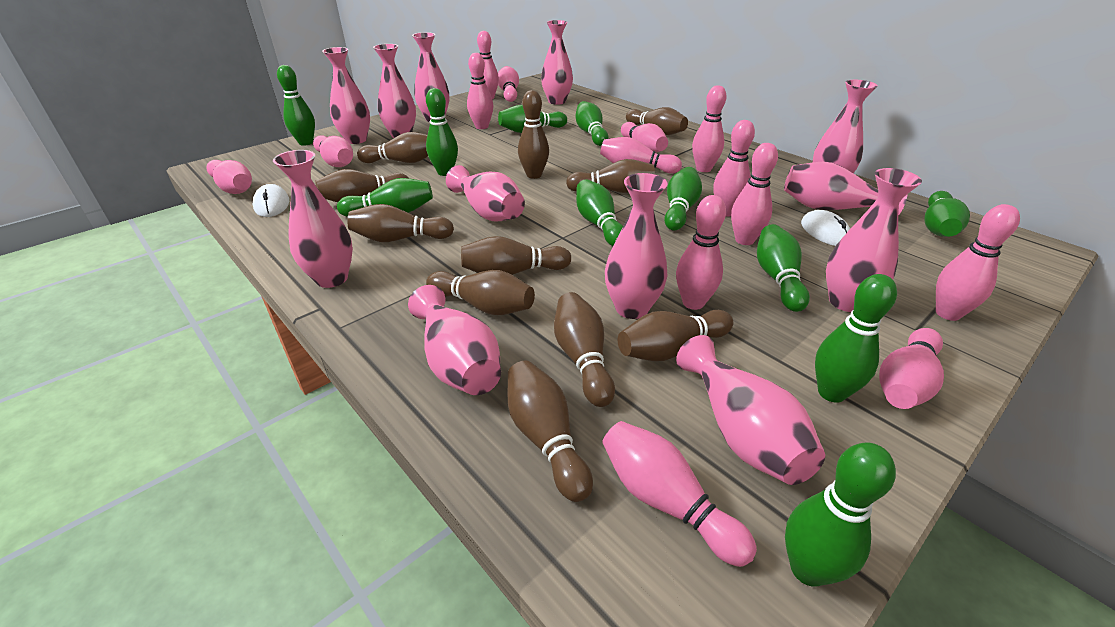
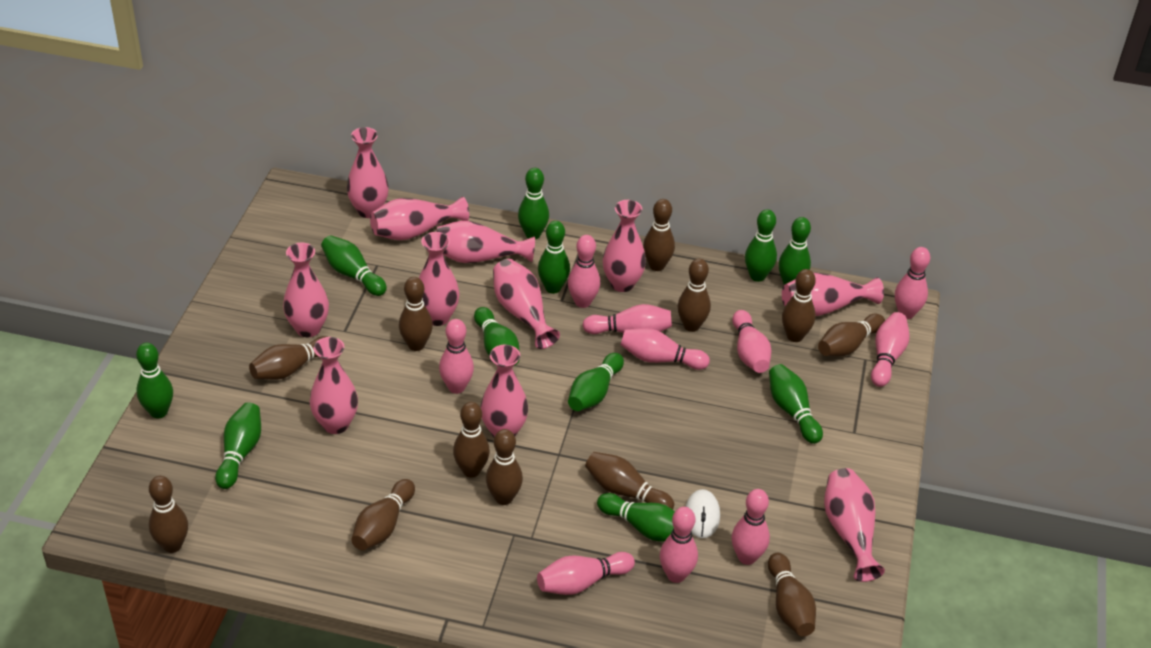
brown bowling pin: 11 -> 12
pink bowling pin: 14 -> 10
pink vase: 12 -> 11
white mouse: 2 -> 1

